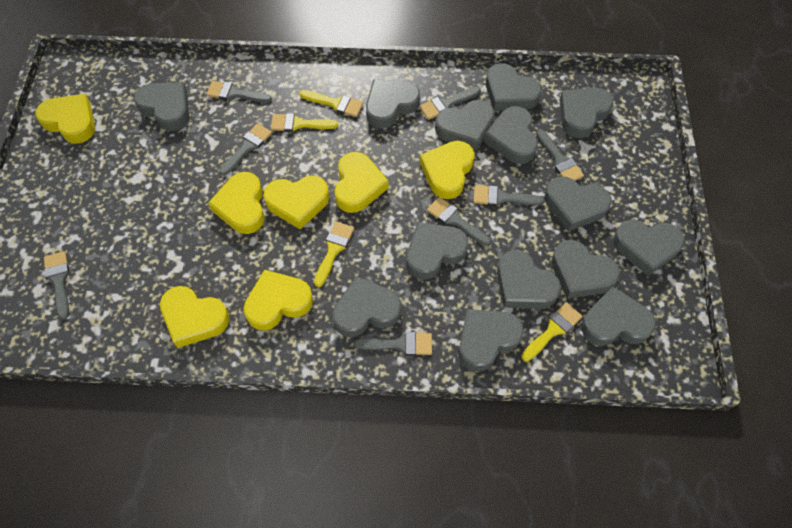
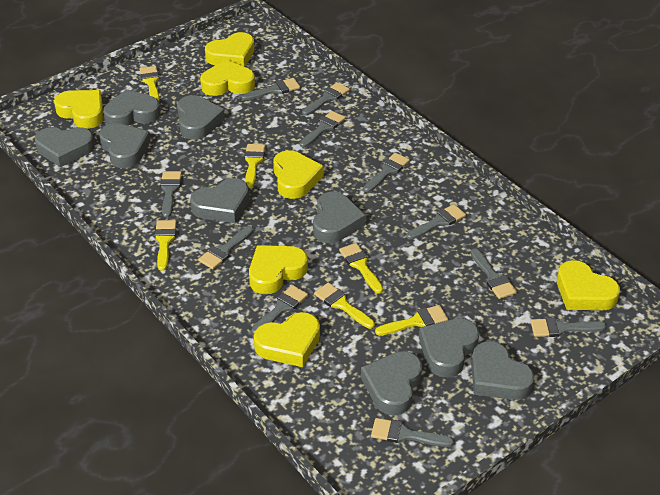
grey brush: 8 -> 11
grey heart: 14 -> 9
yellow brush: 4 -> 6

